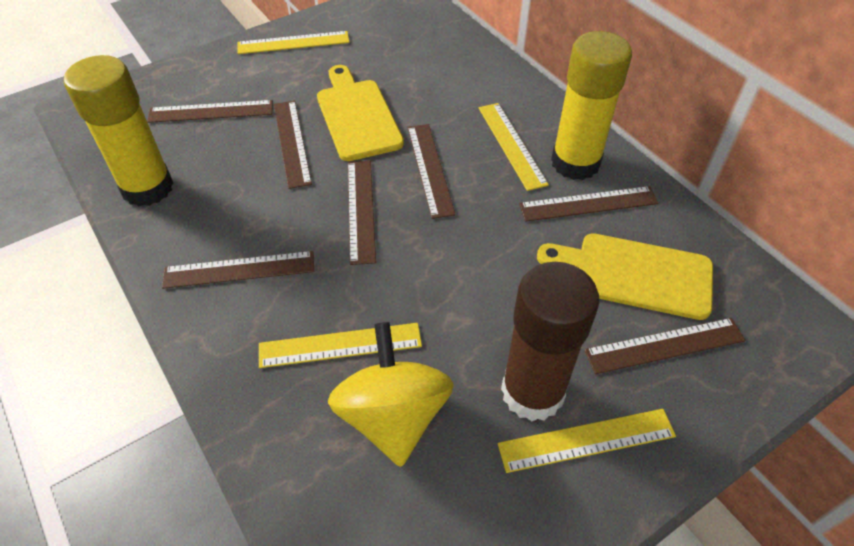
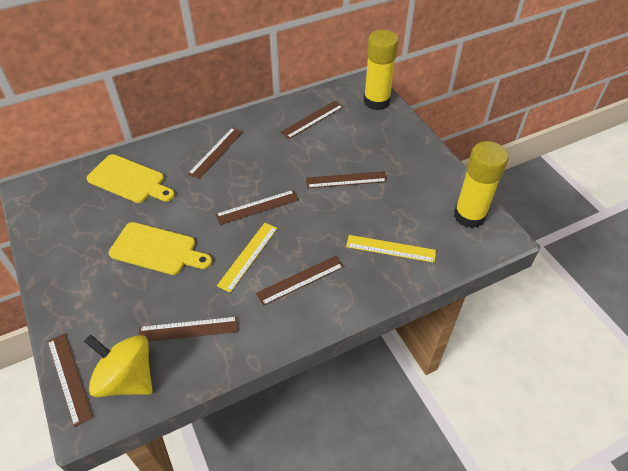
brown glue stick: 1 -> 0
yellow ruler: 4 -> 2

